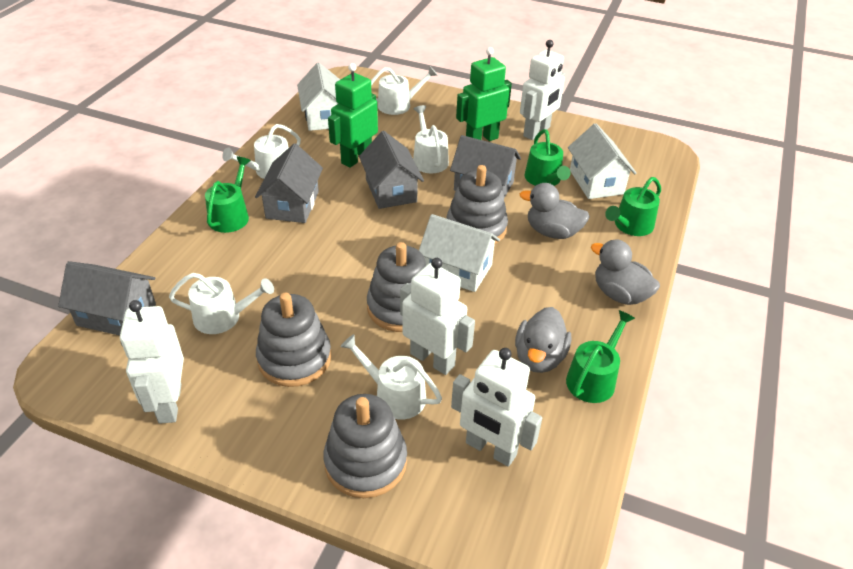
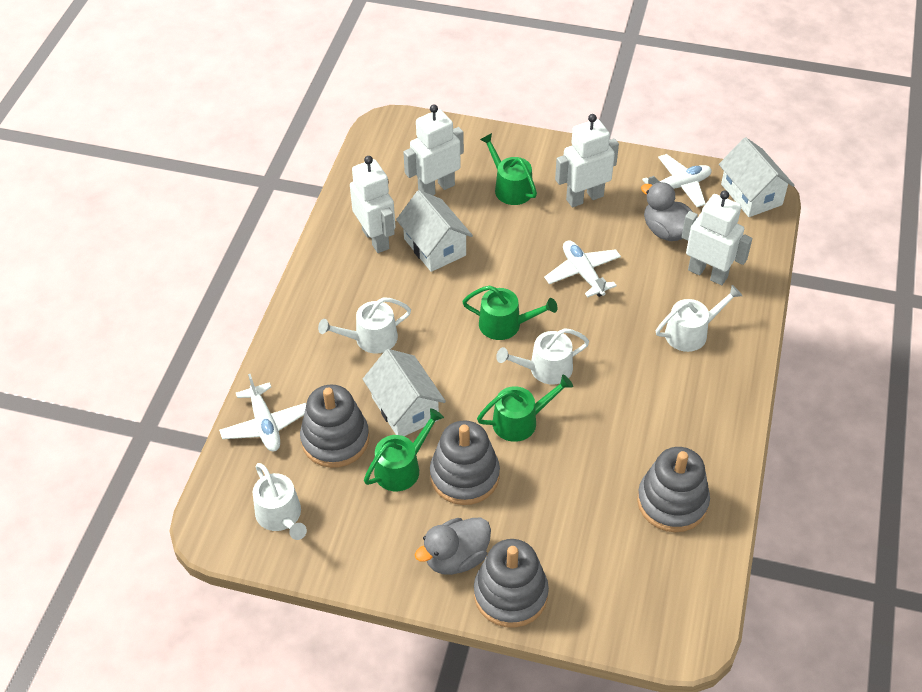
green robot: 2 -> 0
grey duck: 3 -> 2
grey house: 4 -> 0
white plane: 0 -> 3
white watering can: 5 -> 4

